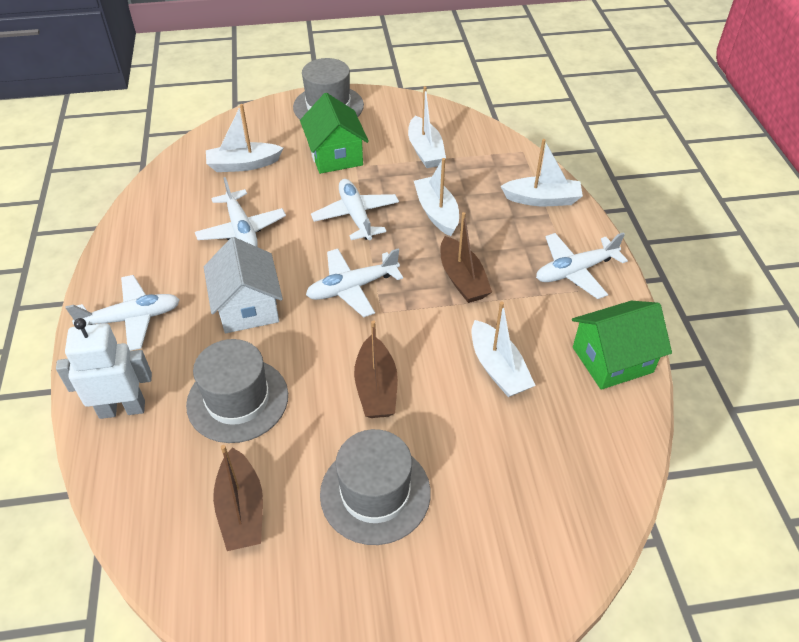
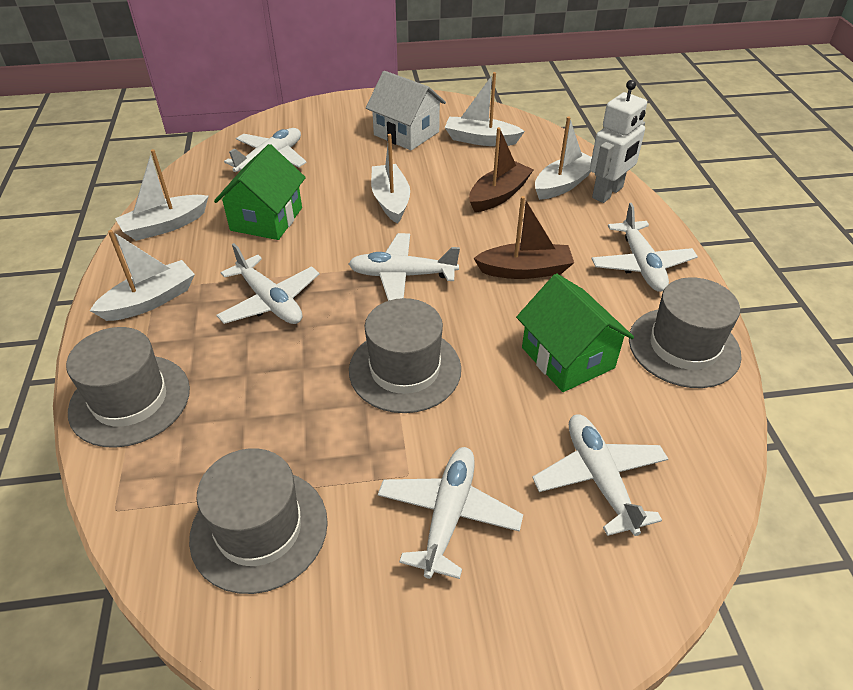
brown boat: 3 -> 2
grey hat: 3 -> 4
white plane: 5 -> 6

